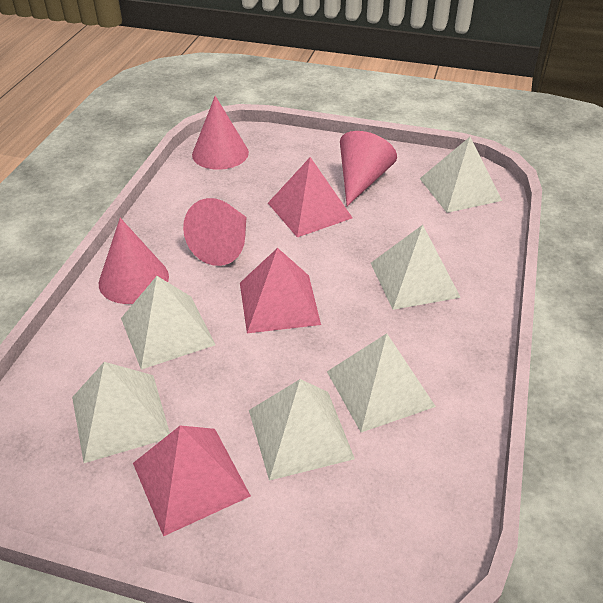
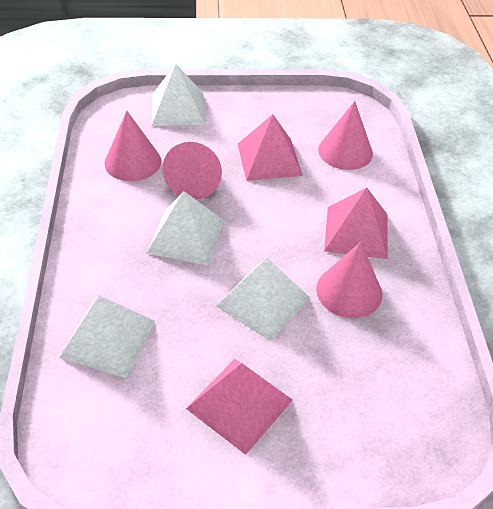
white pyramid: 6 -> 4

